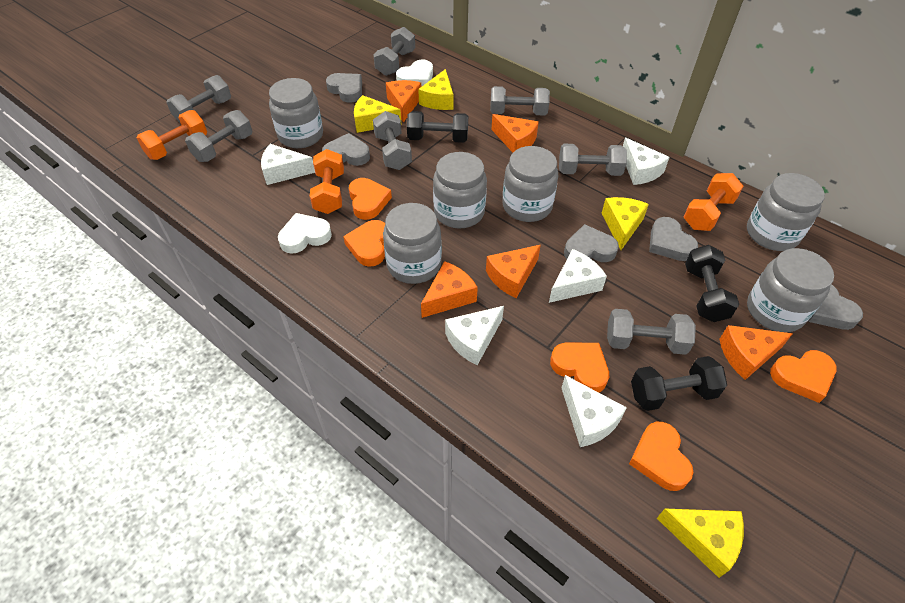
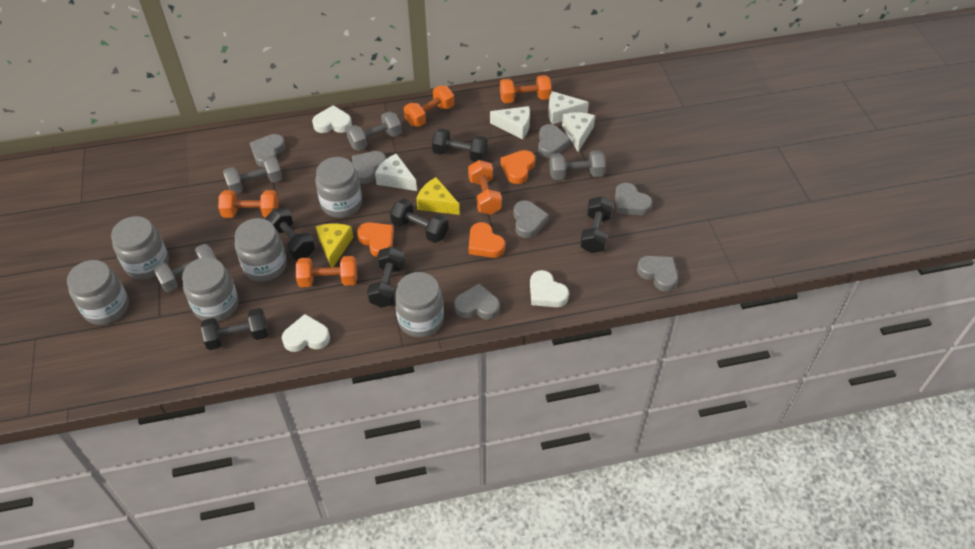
black dumbbell: 3 -> 6
grey dumbbell: 7 -> 4
grey heart: 5 -> 7
orange cheese: 5 -> 0
orange dumbbell: 3 -> 5
orange heart: 5 -> 3
white cheese: 5 -> 4
white heart: 2 -> 3
yellow cheese: 4 -> 2

